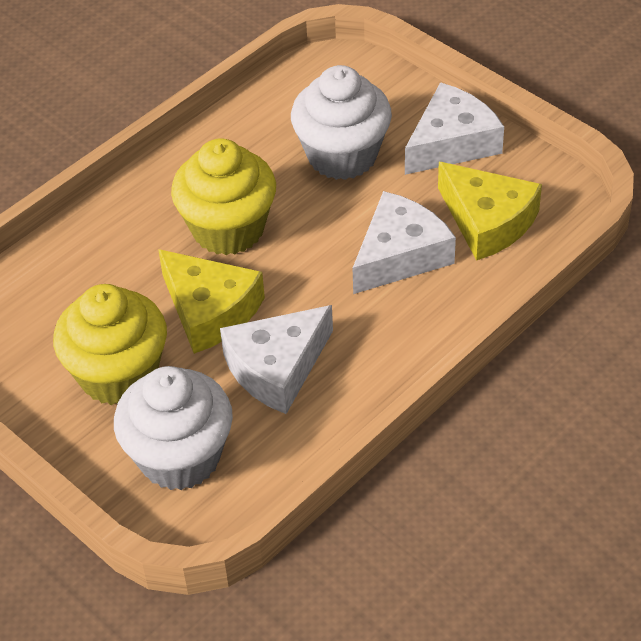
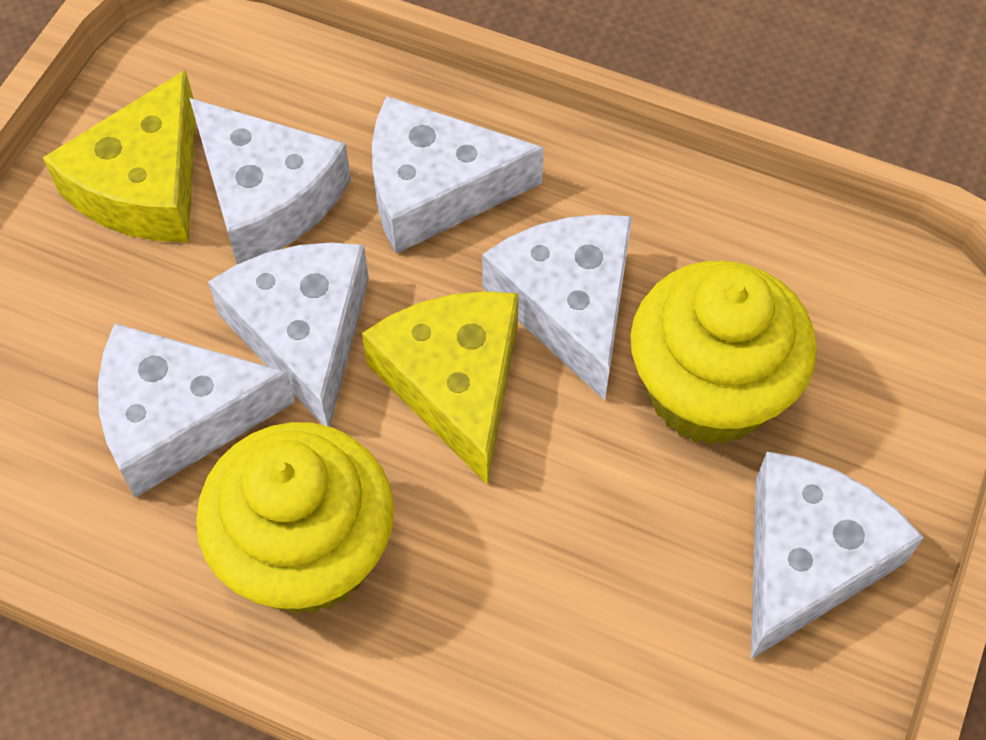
white cheese: 3 -> 6
white cupcake: 2 -> 0

